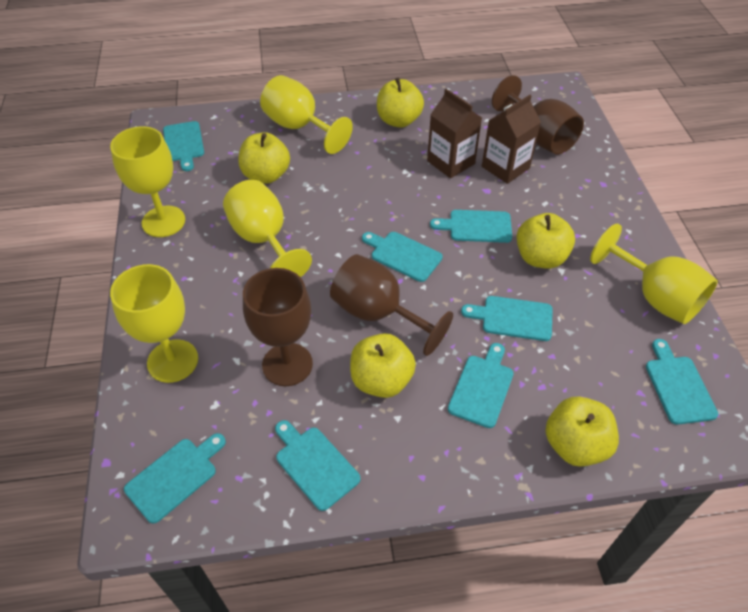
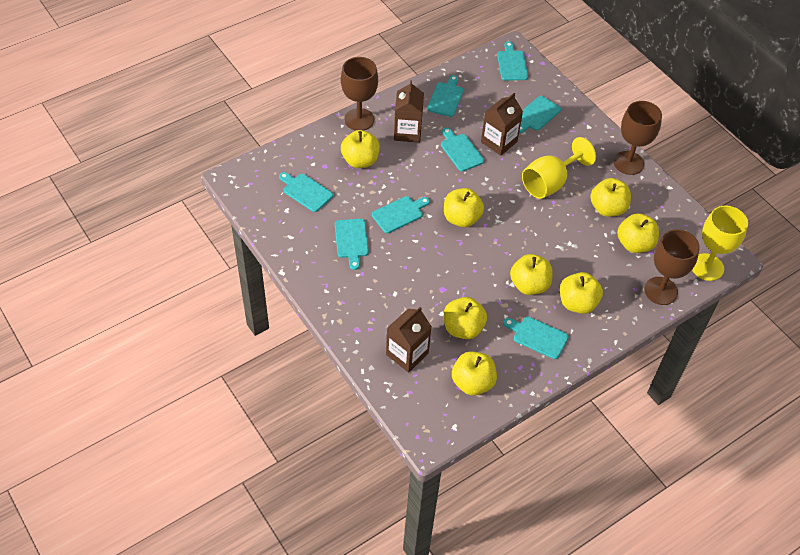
brown carton: 2 -> 3
yellow apple: 5 -> 8
yellow goblet: 5 -> 2

